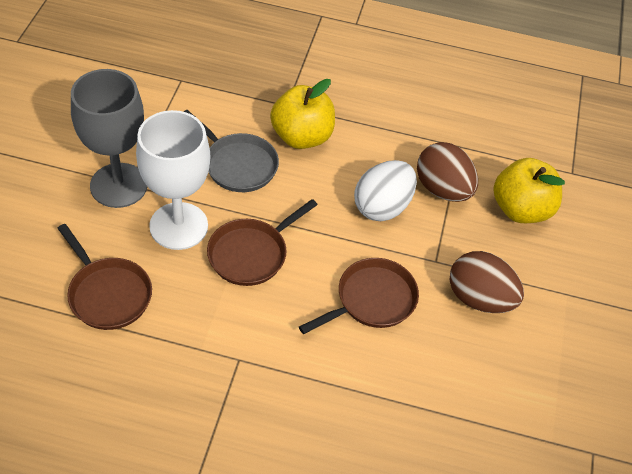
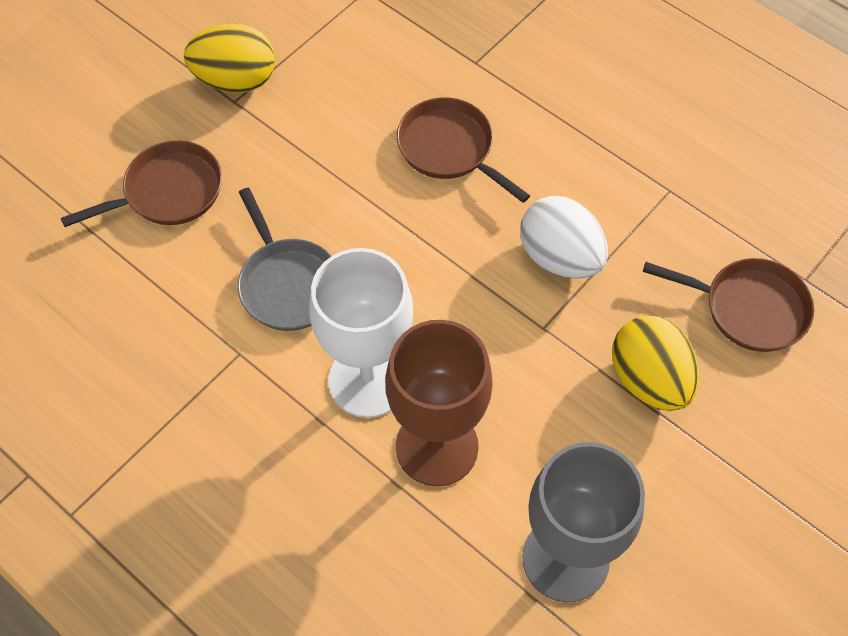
brown egg: 2 -> 0
brown goblet: 0 -> 1
yellow apple: 2 -> 0
yellow egg: 0 -> 2

